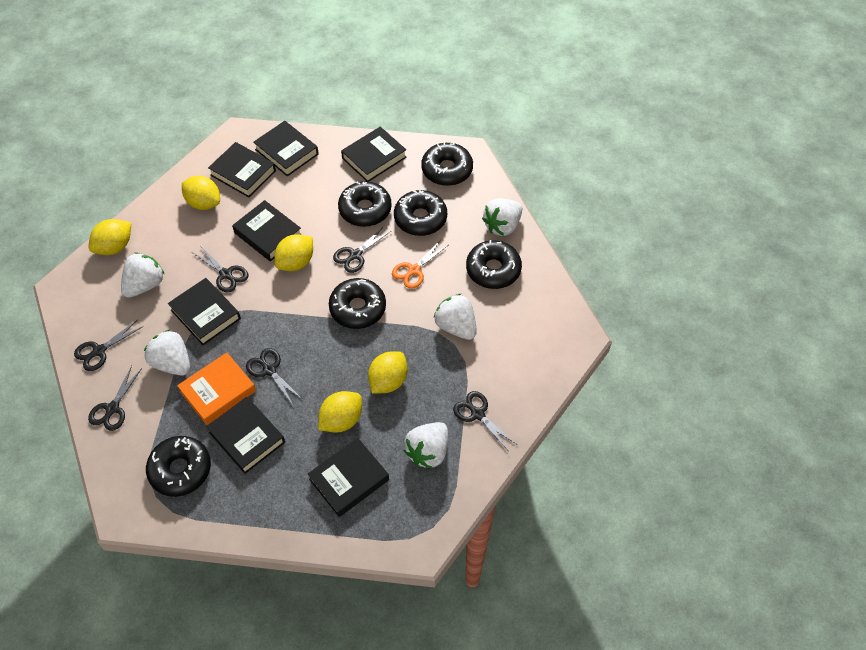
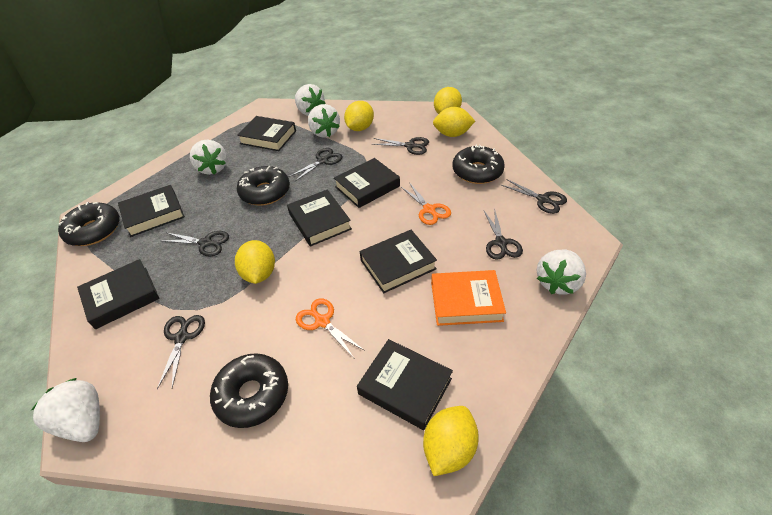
black donut: 6 -> 4
orange scissors: 1 -> 2

